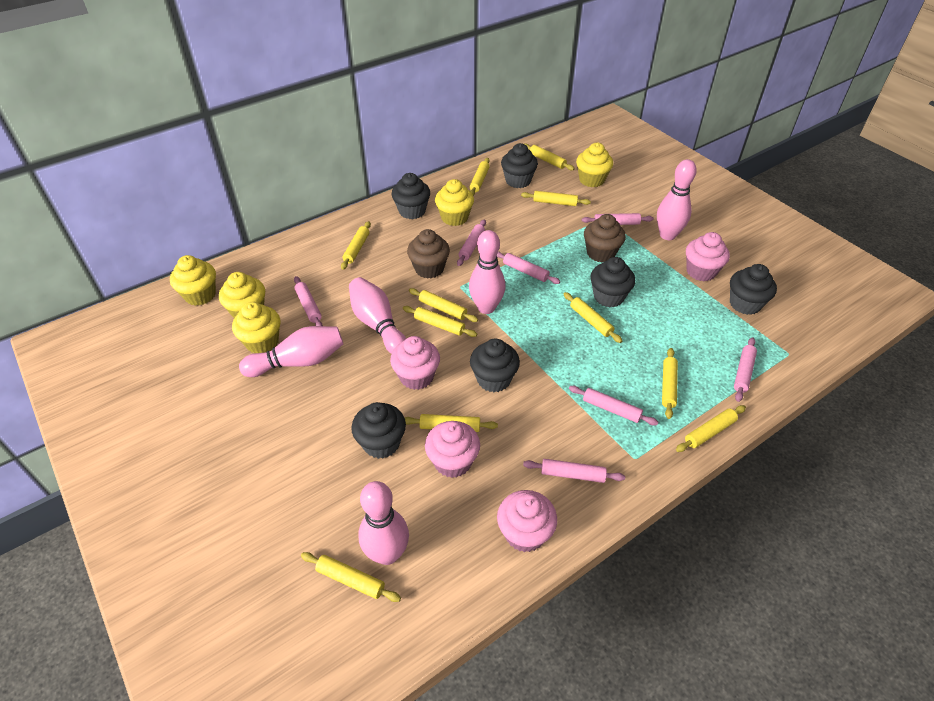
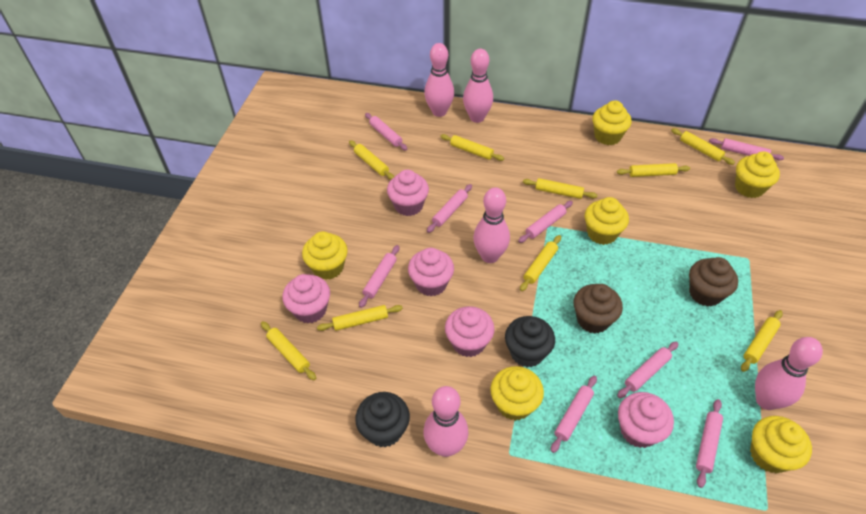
black cupcake: 6 -> 2
pink cupcake: 4 -> 5
pink rolling pin: 7 -> 8
yellow cupcake: 5 -> 6
yellow rolling pin: 11 -> 9

